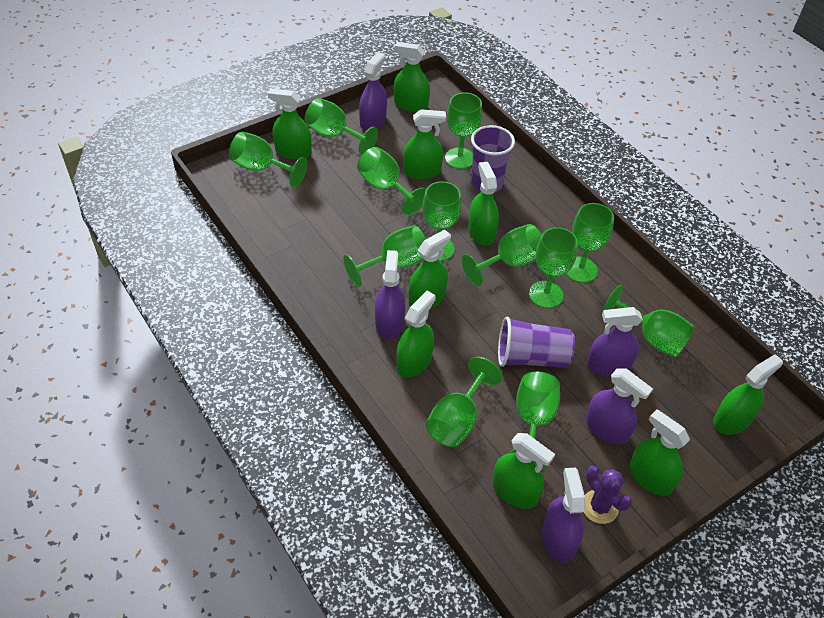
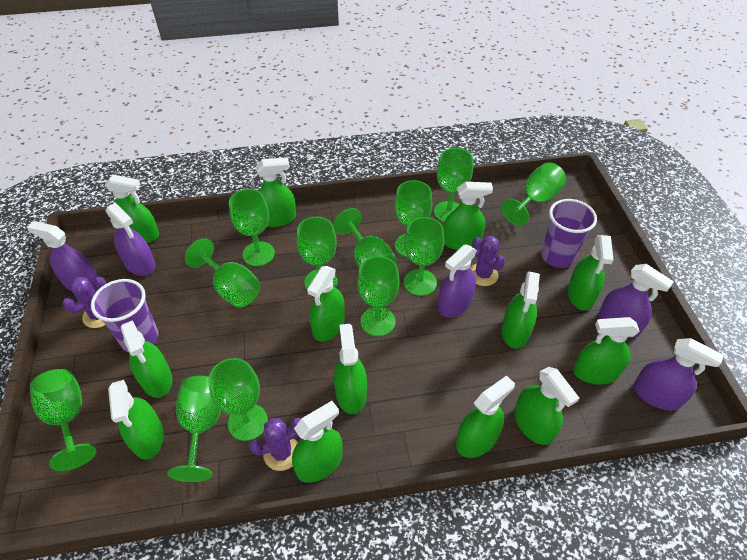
green spray bottle: 9 -> 13
purple cactus: 1 -> 3

